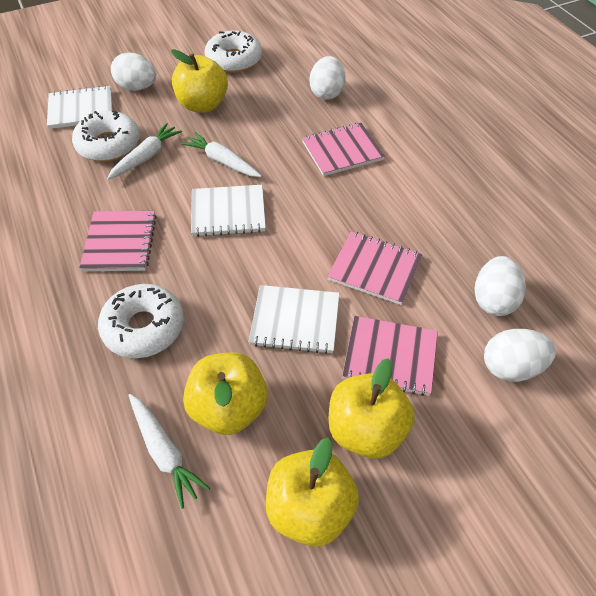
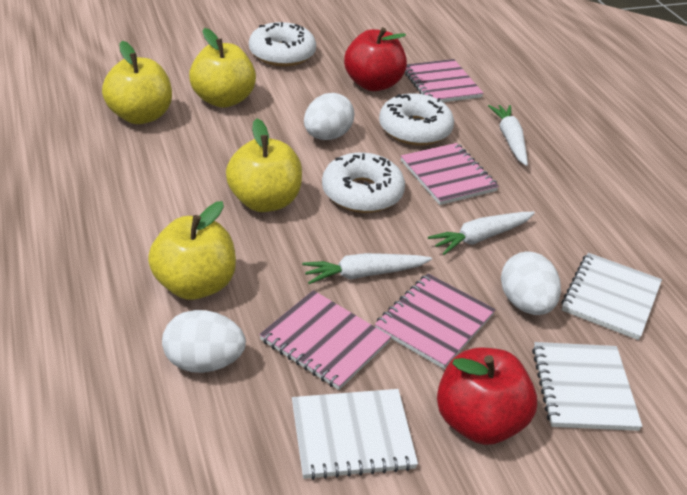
red apple: 0 -> 2
white egg: 4 -> 3

